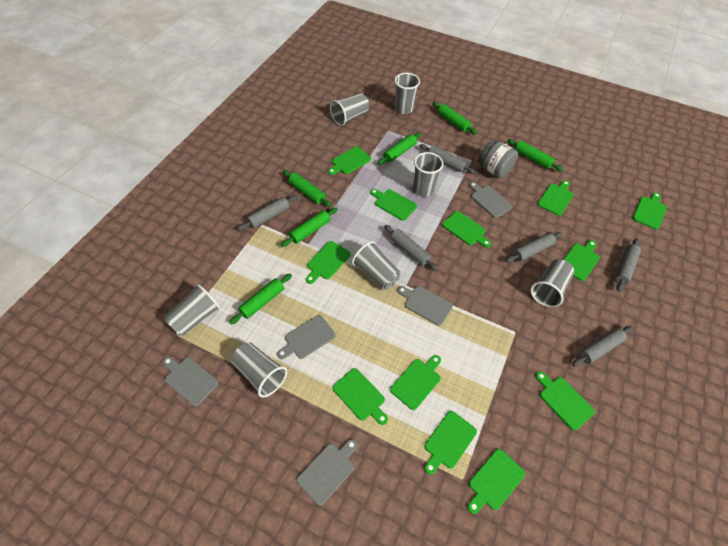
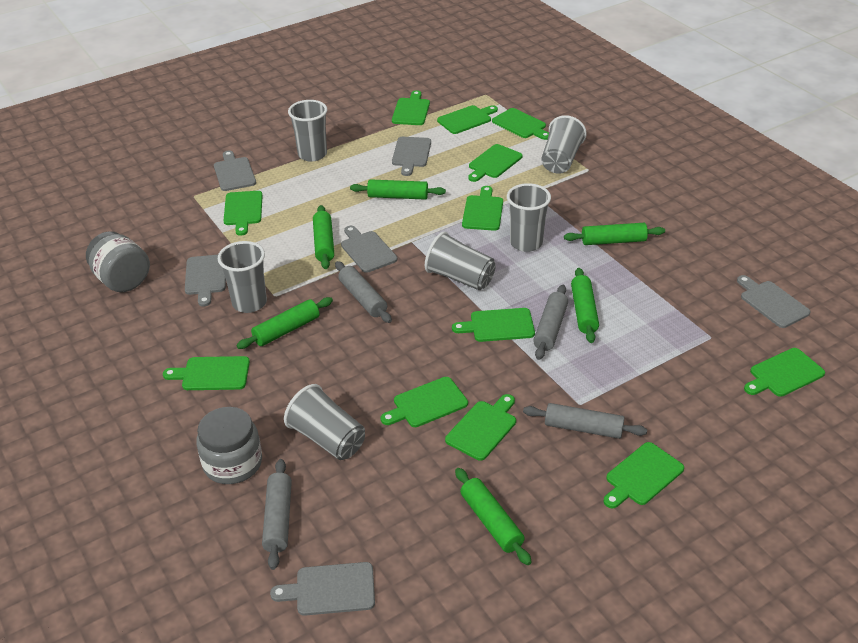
grey cup: 7 -> 6
grey cutting board: 5 -> 6
grey jar: 1 -> 2
grey rolling pin: 6 -> 4

